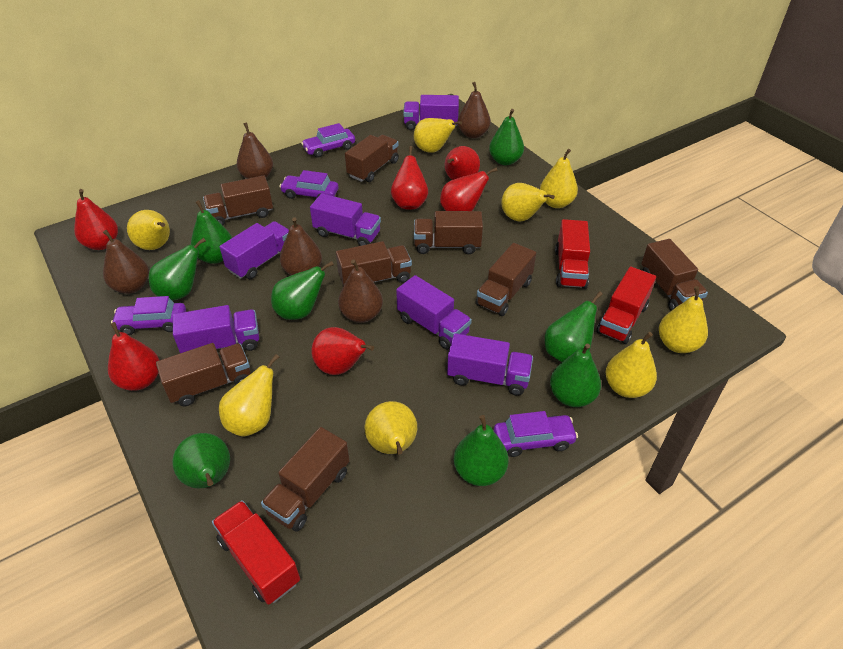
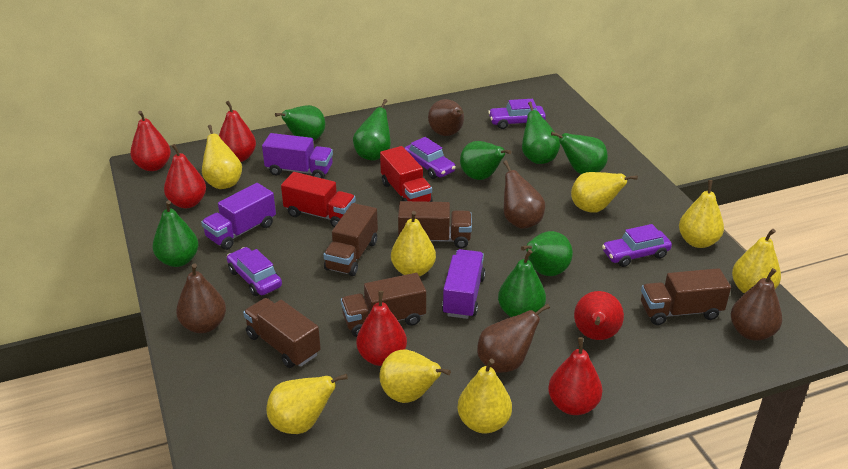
brown truck: 8 -> 5
purple truck: 6 -> 3
red truck: 3 -> 2

